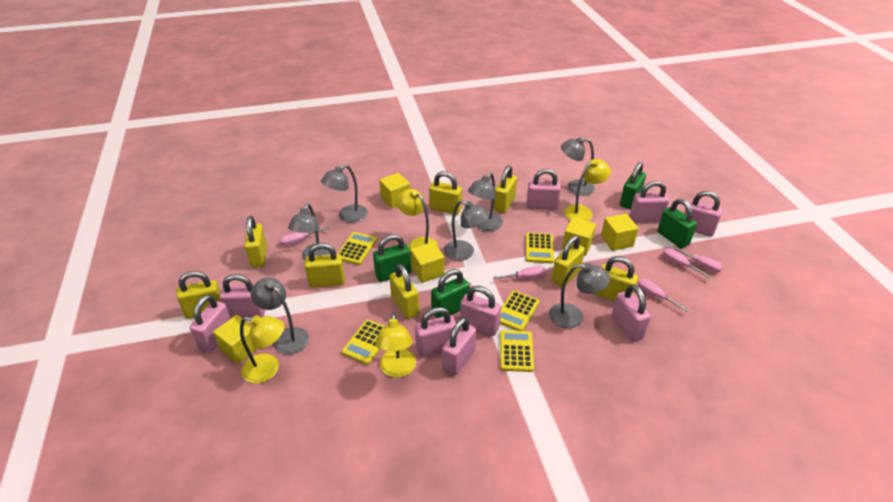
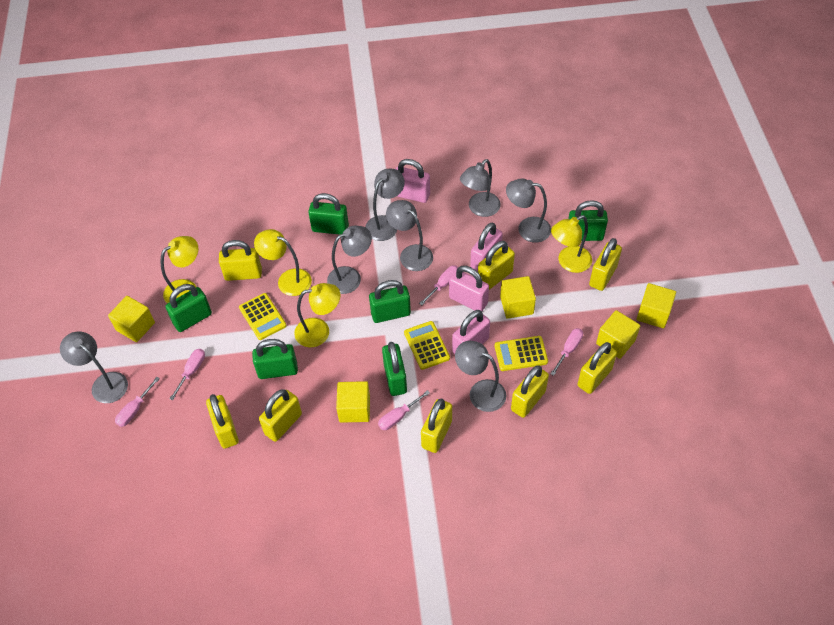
green padlock: 4 -> 6
pink padlock: 9 -> 4
yellow calculator: 5 -> 3

